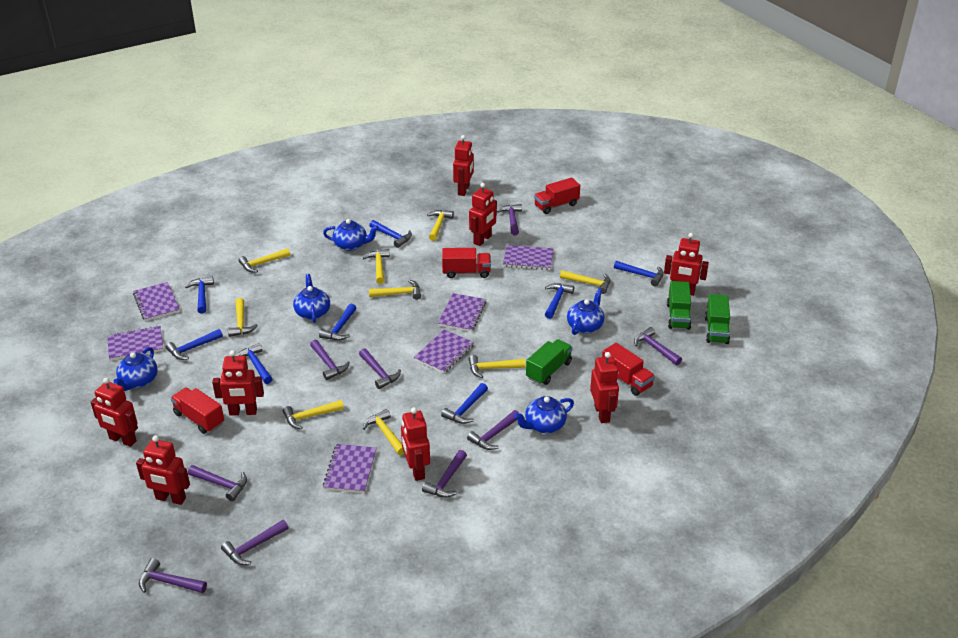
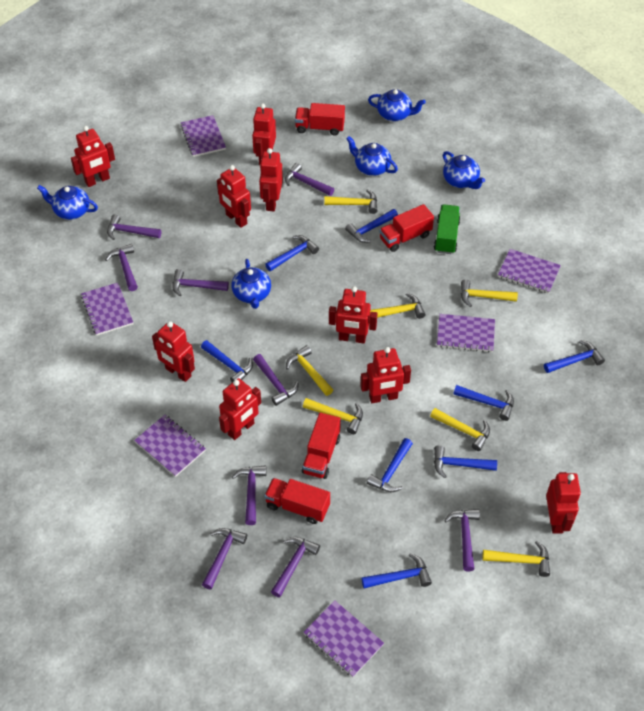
green truck: 3 -> 1
red robot: 8 -> 9
yellow hammer: 9 -> 7

